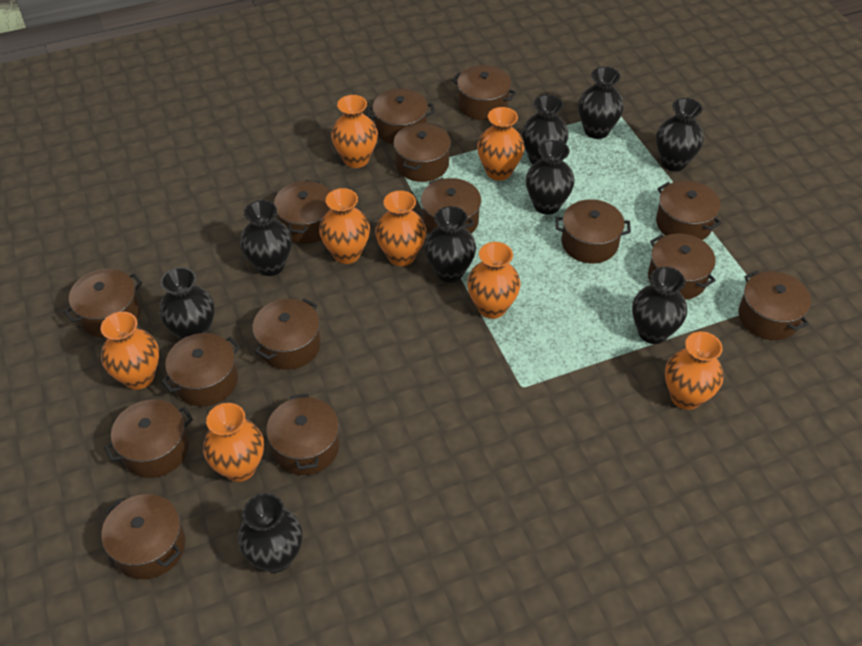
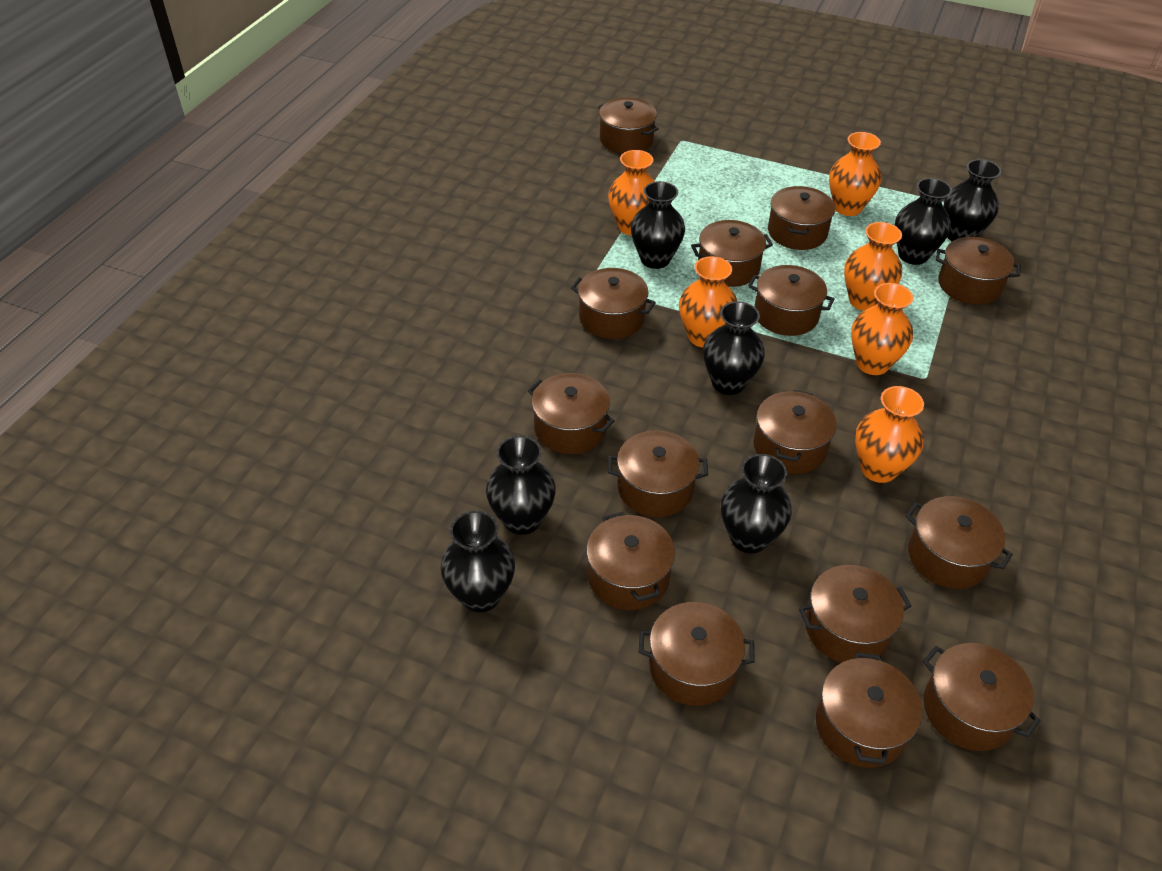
black vase: 9 -> 7
orange vase: 8 -> 6

